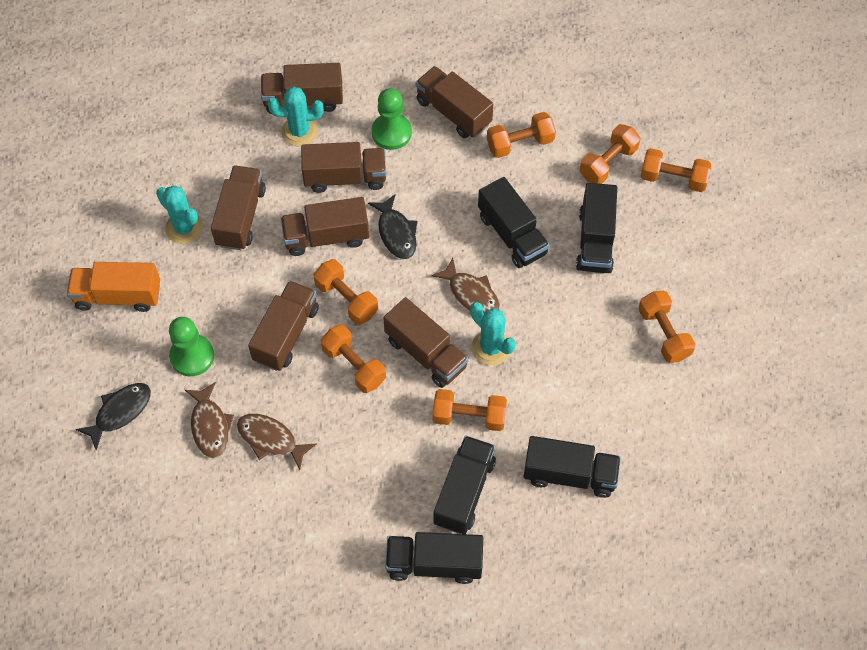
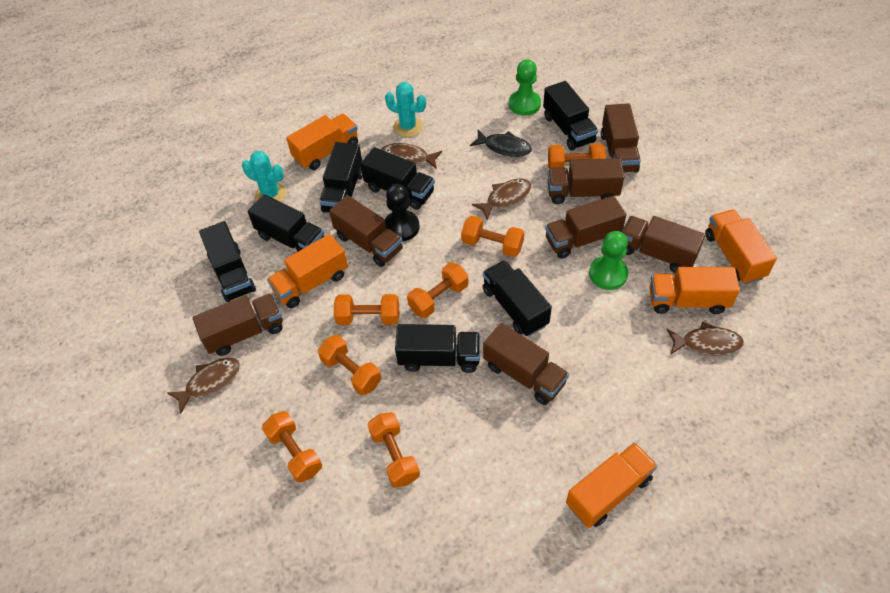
black fish: 2 -> 1
black pawn: 0 -> 1
black truck: 5 -> 7
brown fish: 3 -> 4
orange truck: 1 -> 5
turquoise cactus: 3 -> 2

